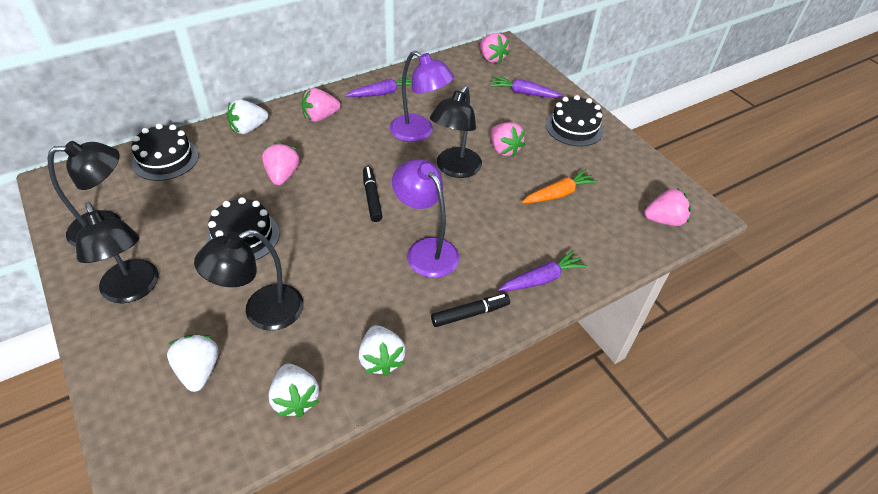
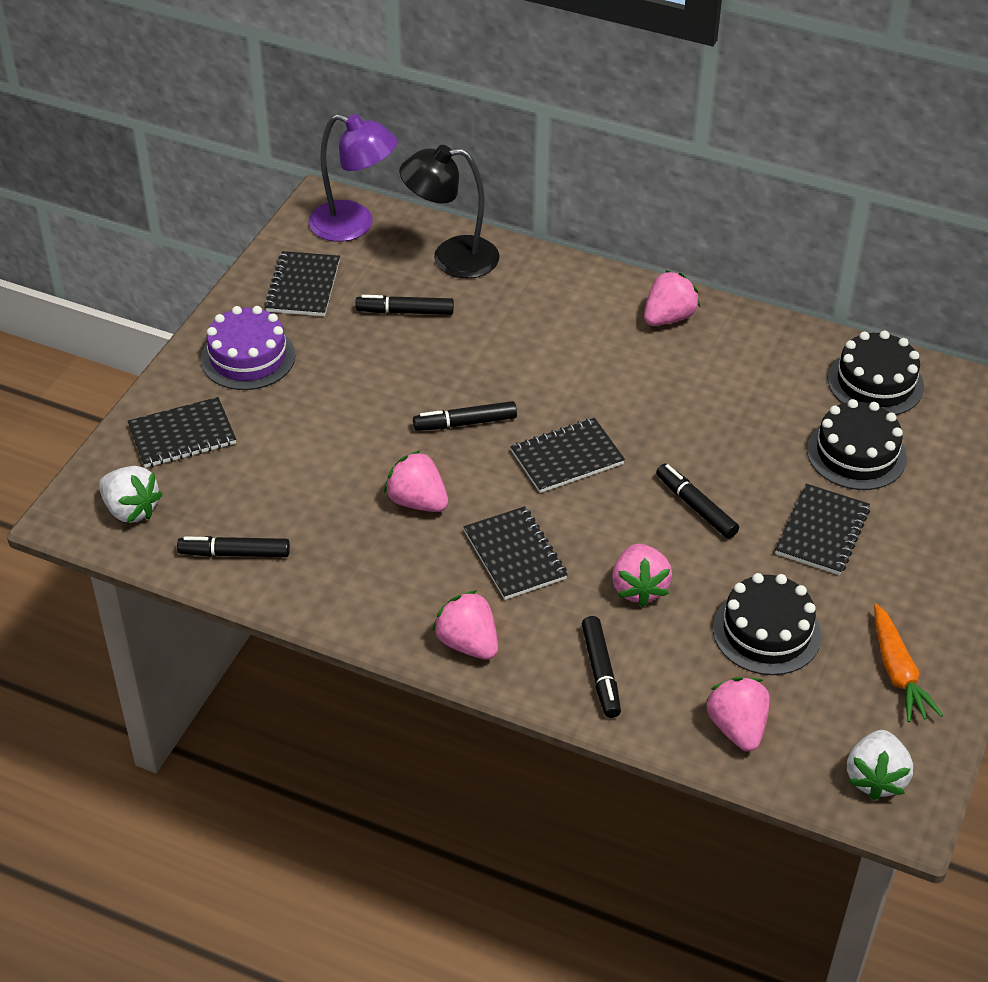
black lamp: 4 -> 1
black marker: 2 -> 5
black notebook: 0 -> 5
purple cake: 0 -> 1
purple carrot: 3 -> 0
purple lamp: 2 -> 1
white strawberry: 4 -> 2

